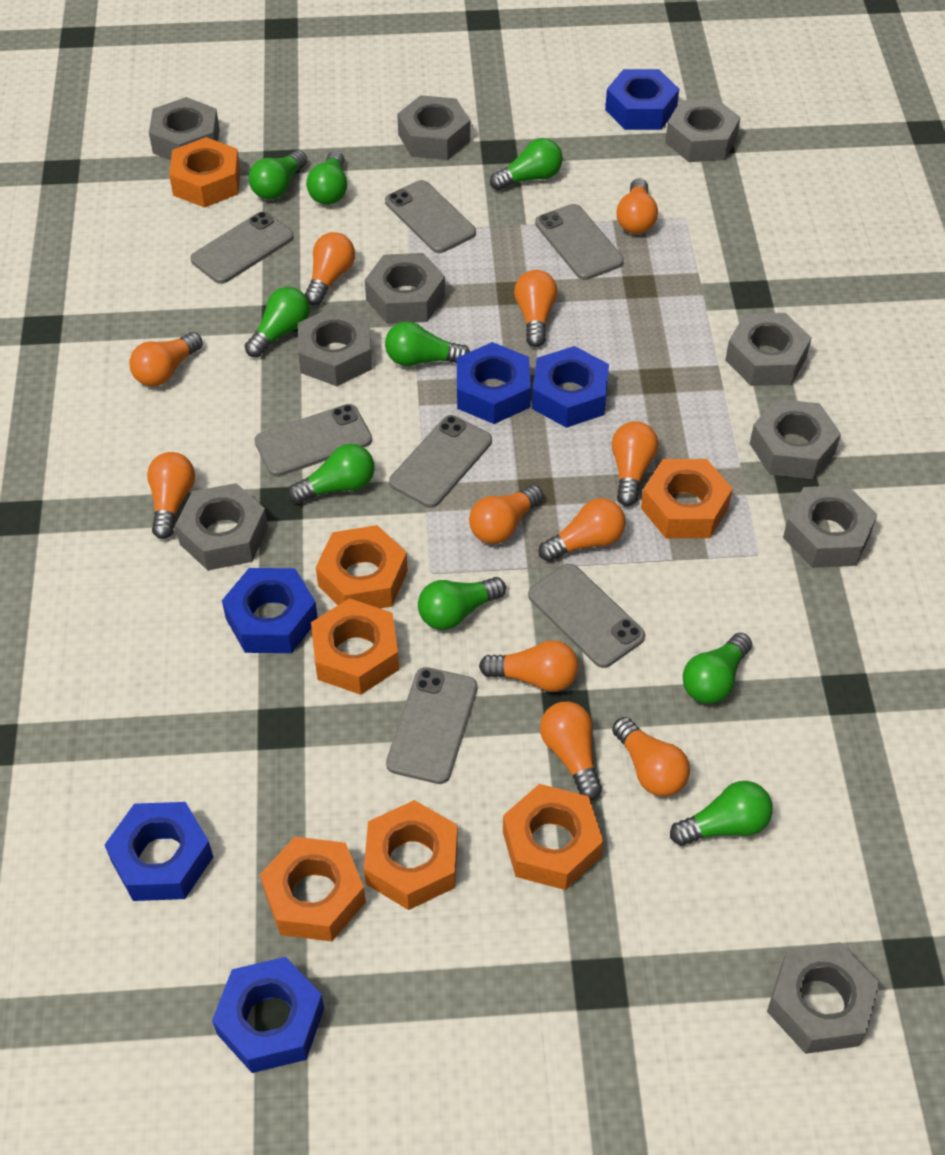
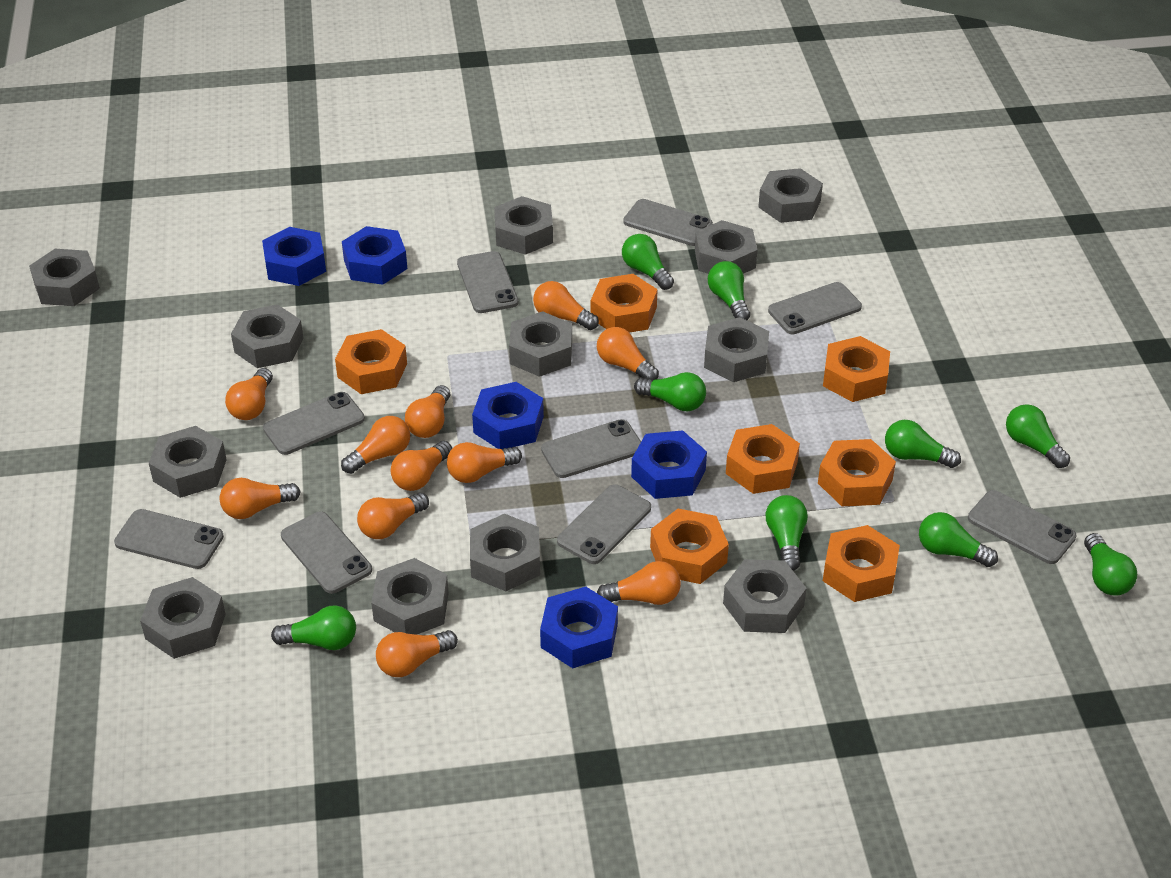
blue nut: 6 -> 5
grey nut: 10 -> 12
grey phone: 7 -> 9

